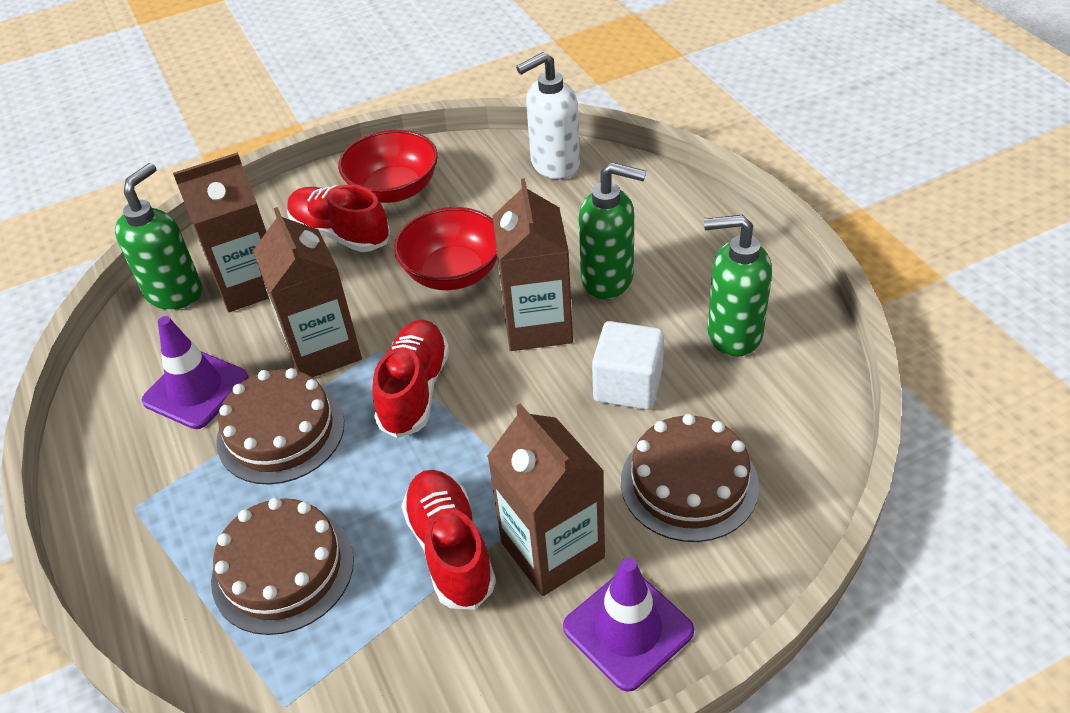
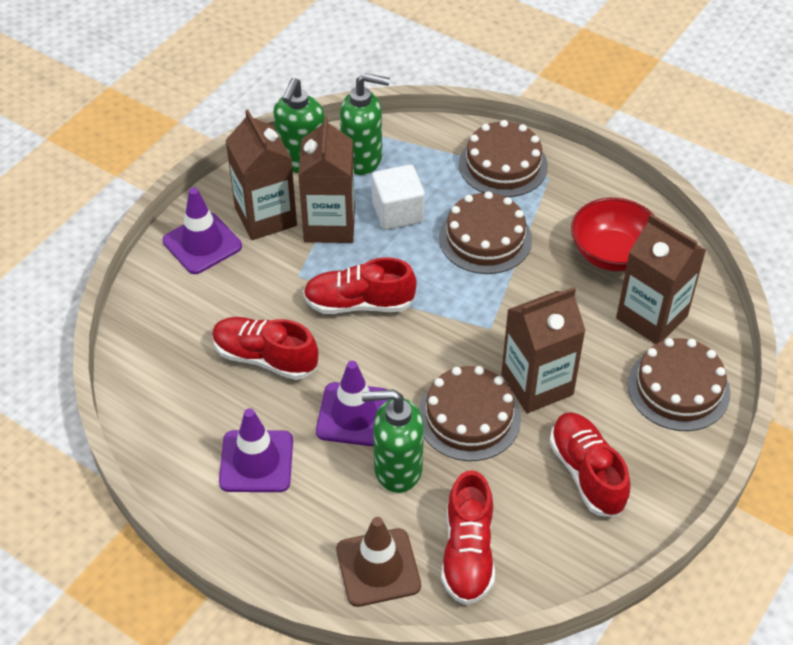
brown cake: 3 -> 4
brown traffic cone: 0 -> 1
purple traffic cone: 2 -> 3
red bowl: 2 -> 1
red shoe: 3 -> 4
white soap dispenser: 1 -> 0

